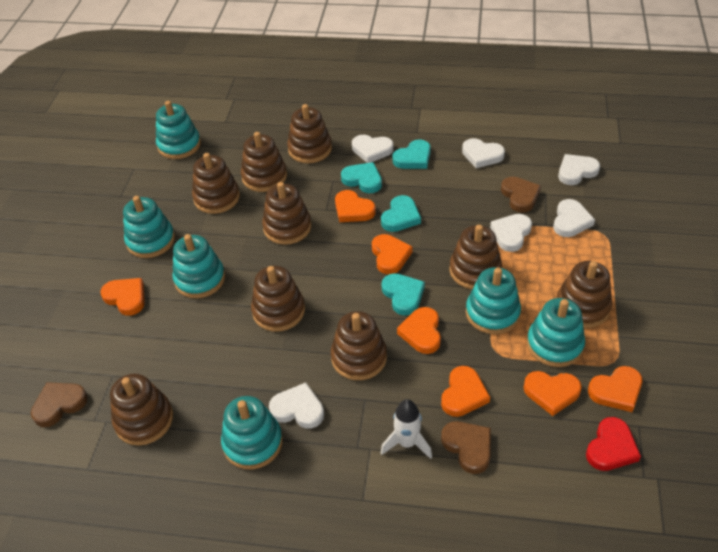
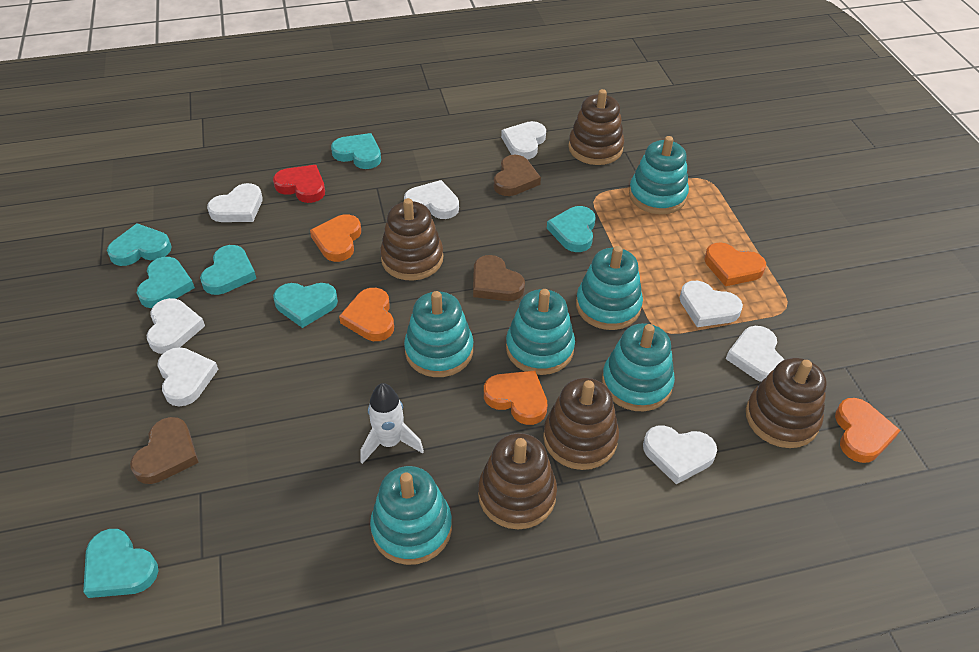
brown stacking toy: 9 -> 5
orange heart: 7 -> 5
turquoise heart: 4 -> 7
white heart: 6 -> 8

